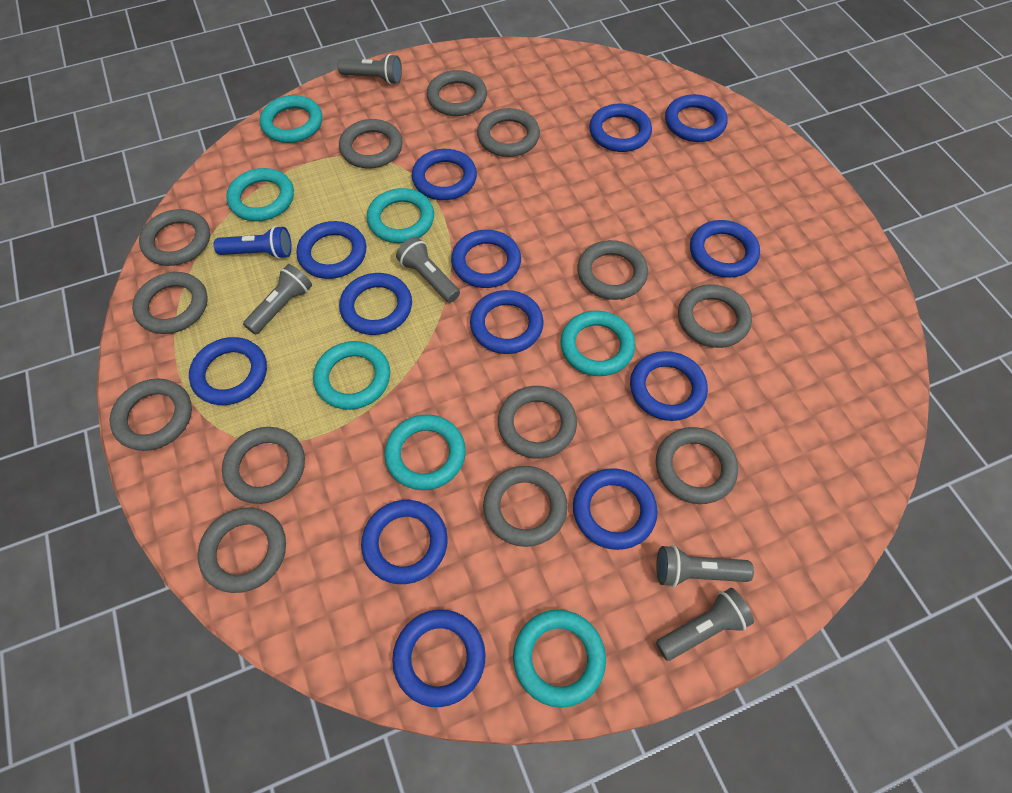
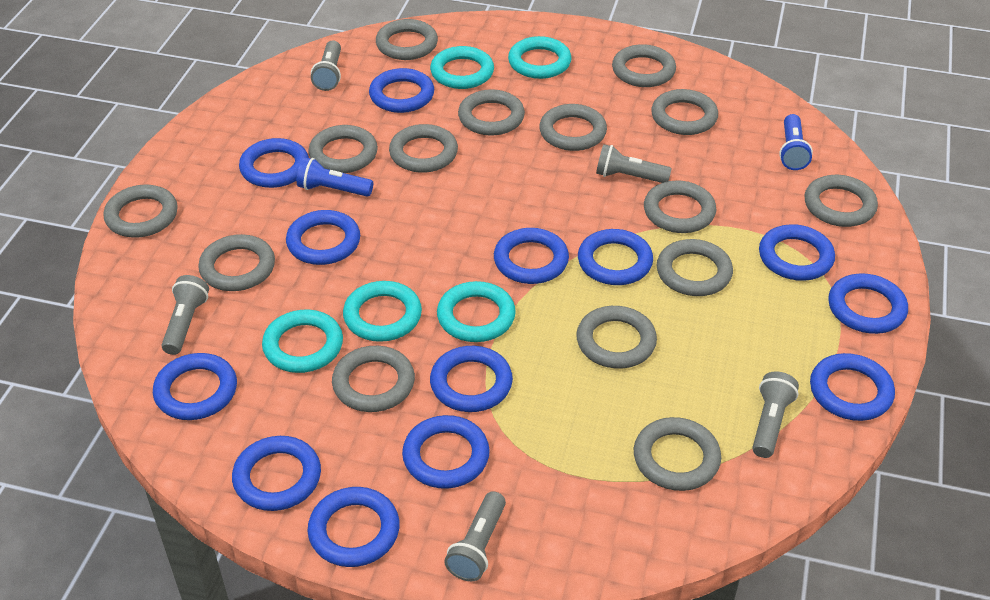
blue flashlight: 1 -> 2
grey ring: 13 -> 15
turquoise ring: 7 -> 5

